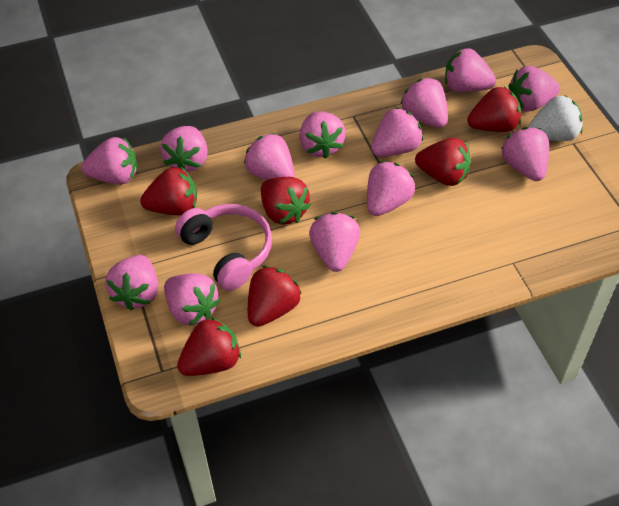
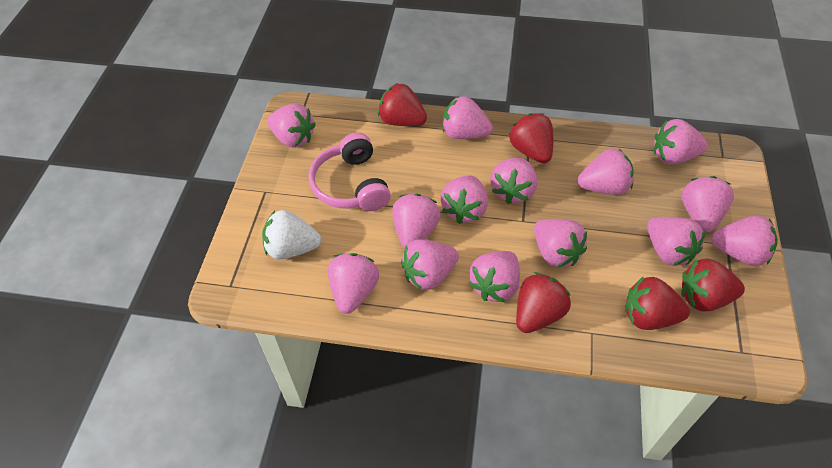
pink strawberry: 13 -> 14
red strawberry: 6 -> 5

